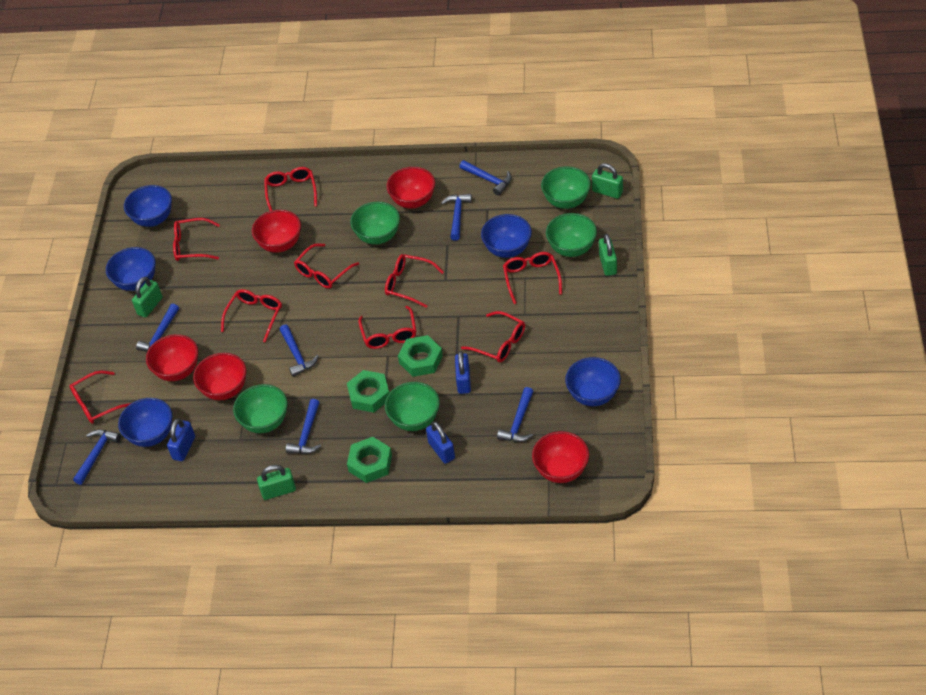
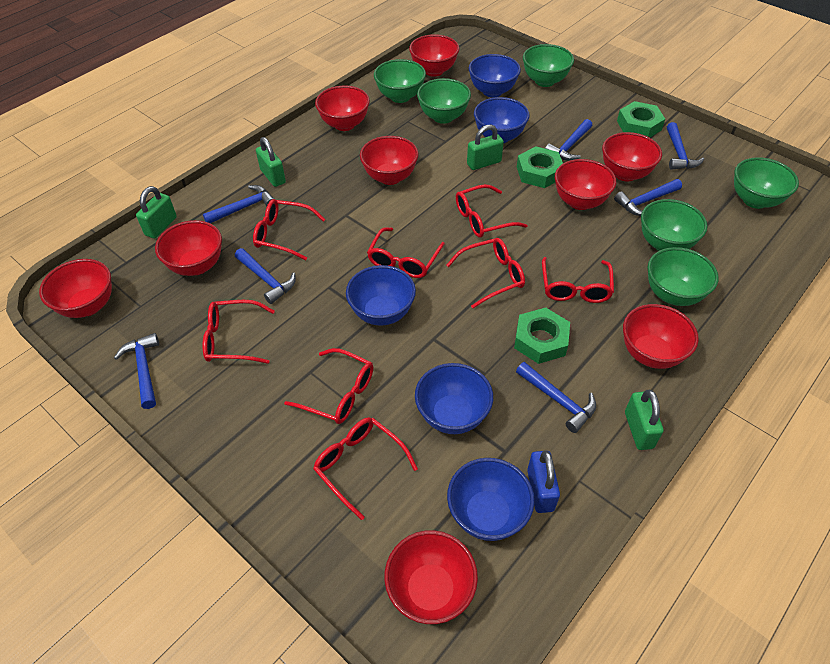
blue padlock: 3 -> 1
green bowl: 5 -> 6
red bowl: 5 -> 9
red glasses: 9 -> 8

